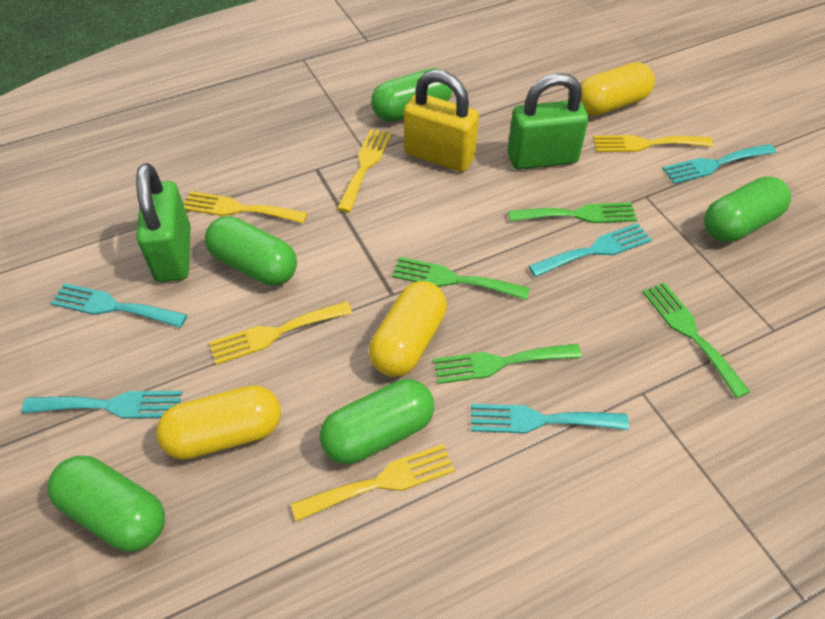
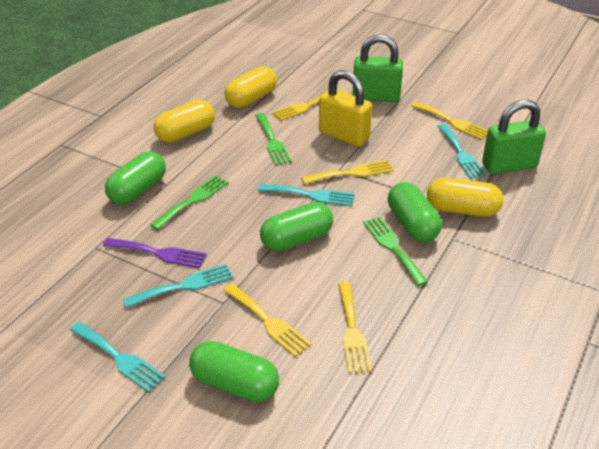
green capsule: 5 -> 4
green fork: 4 -> 3
purple fork: 0 -> 1
turquoise fork: 5 -> 4

